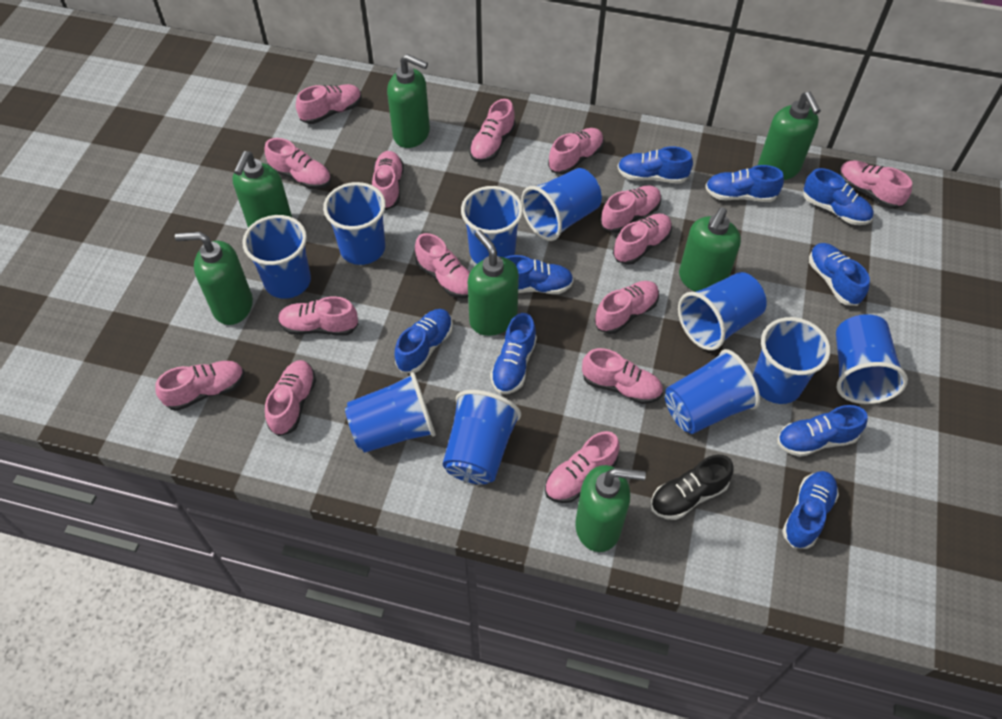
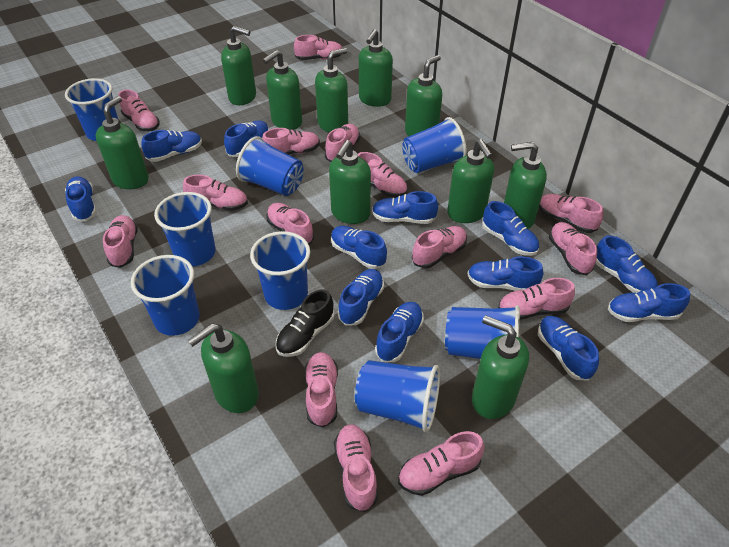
blue cup: 10 -> 8
blue shoe: 9 -> 12
green soap dispenser: 7 -> 11

